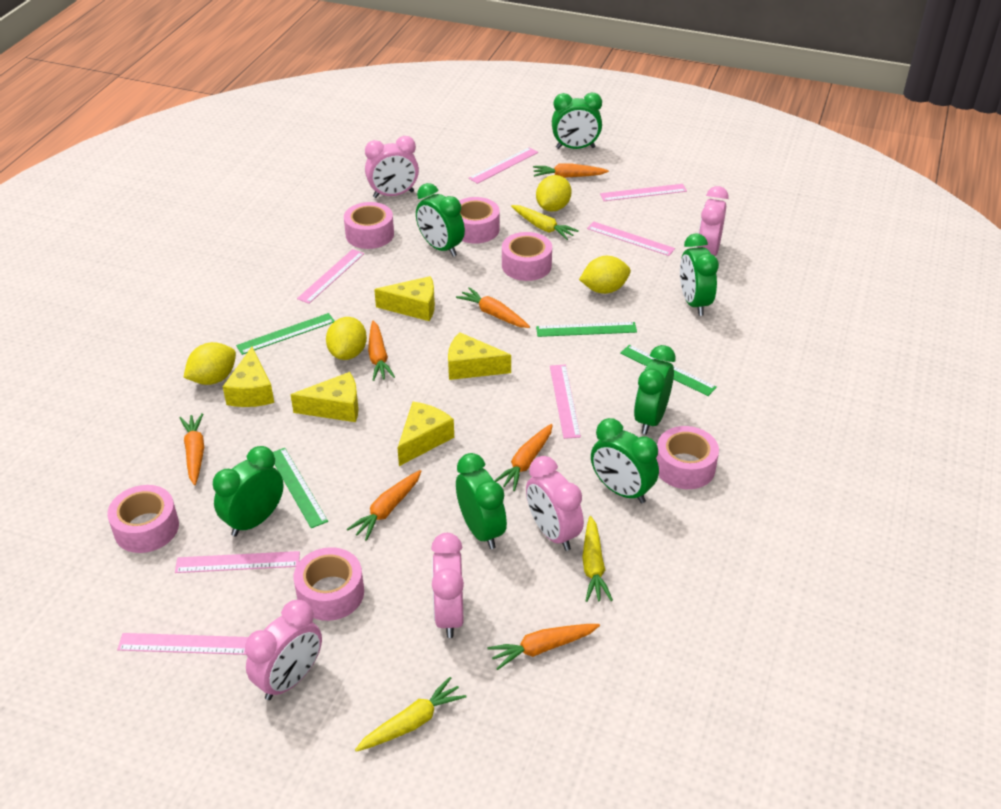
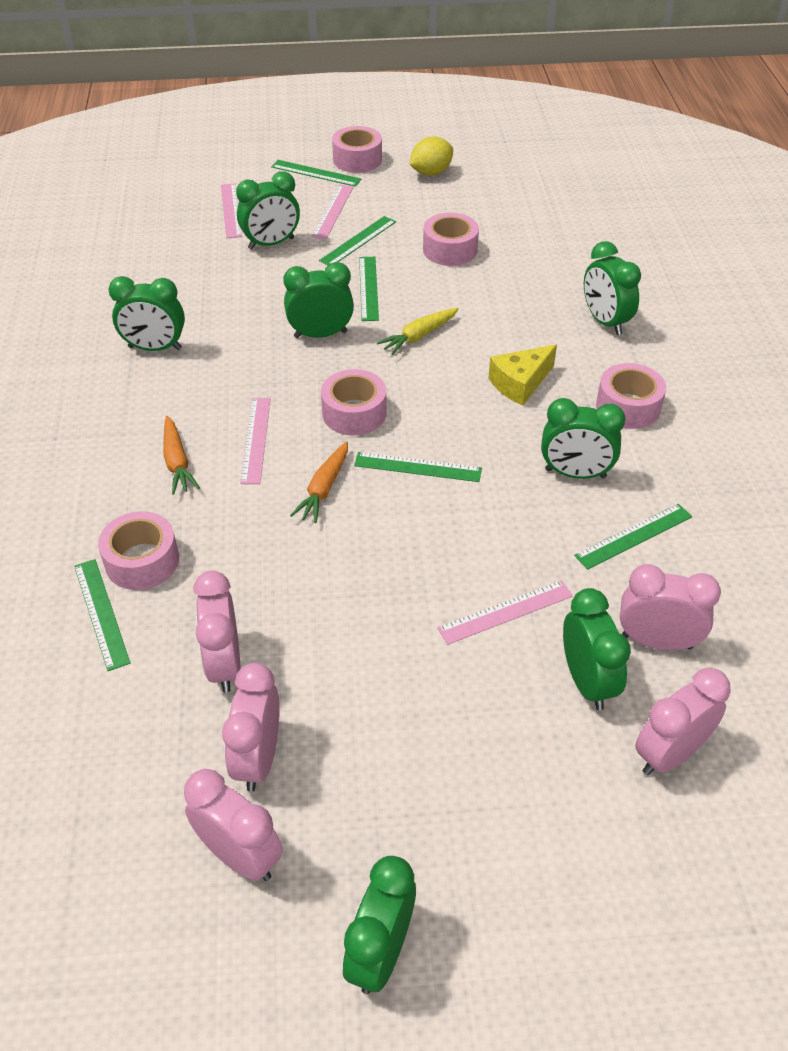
green ruler: 4 -> 6
orange carrot: 7 -> 2
pink ruler: 7 -> 4
pink tape: 6 -> 5
yellow carrot: 3 -> 1
yellow cheese: 5 -> 1
yellow lemon: 4 -> 1

